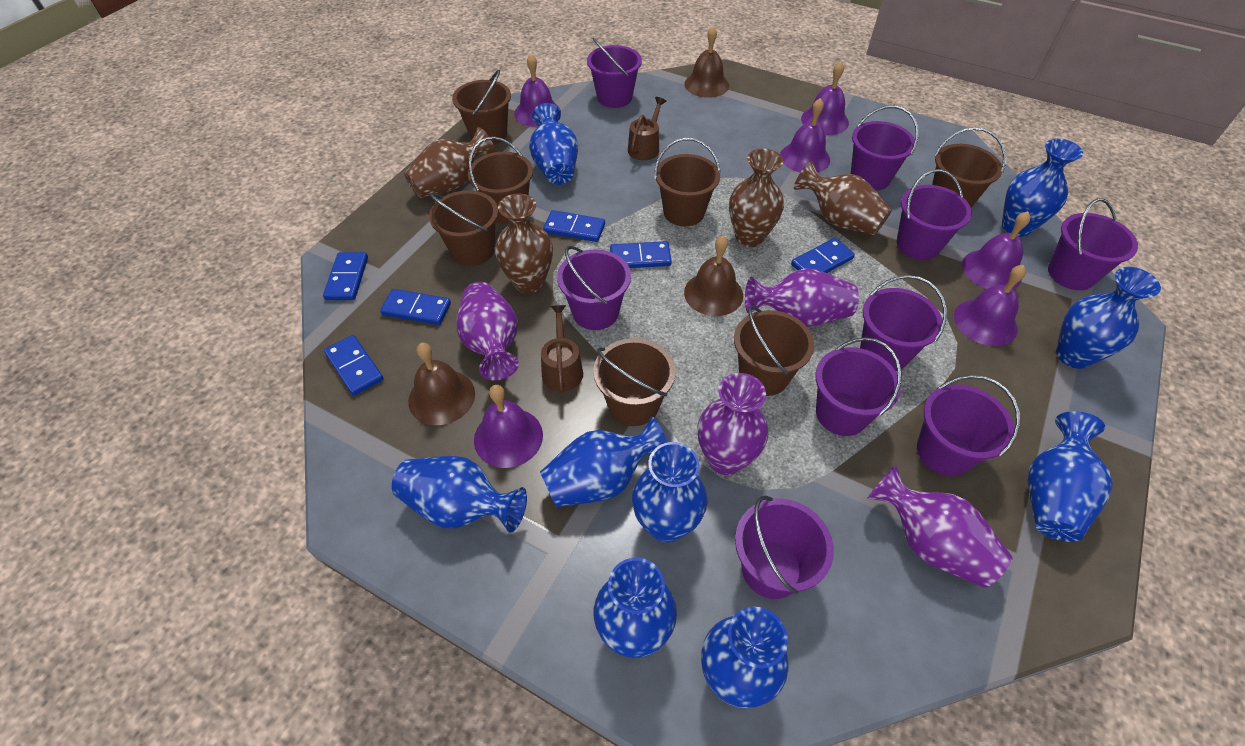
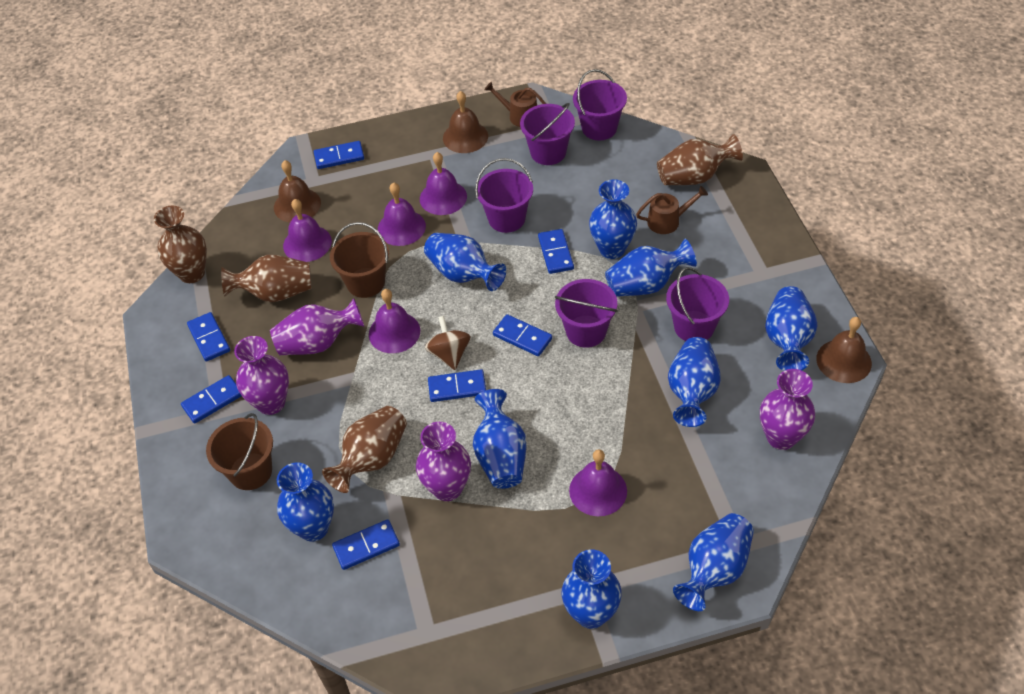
blue domino: 6 -> 7
brown bucket: 7 -> 2
brown spinning top: 0 -> 1
purple bell: 6 -> 5
purple bucket: 9 -> 5

